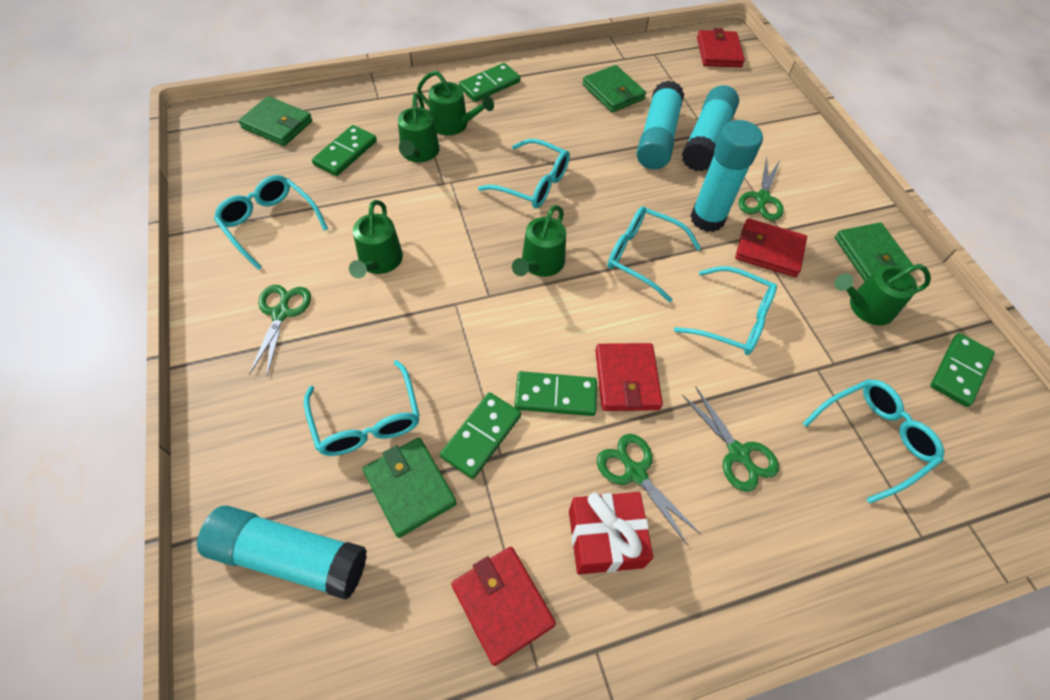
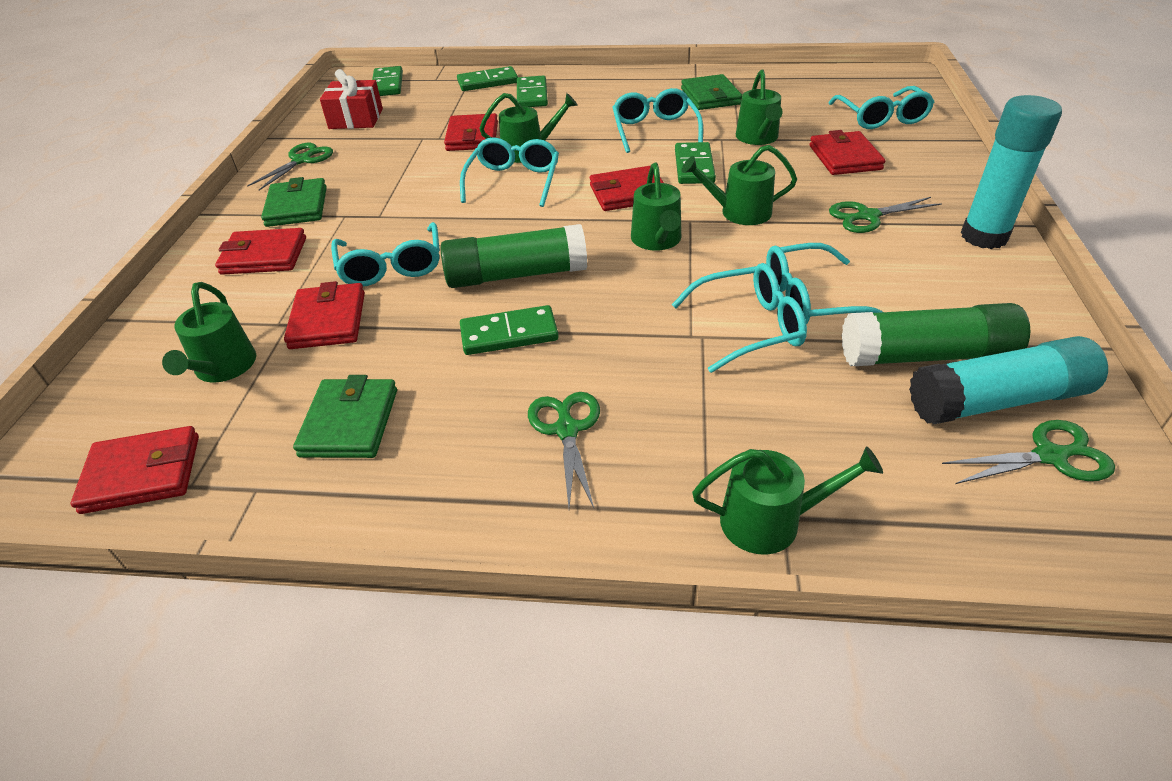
green glue stick: 0 -> 2
green wallet: 4 -> 3
green watering can: 5 -> 6
red wallet: 4 -> 6
turquoise glue stick: 4 -> 2

